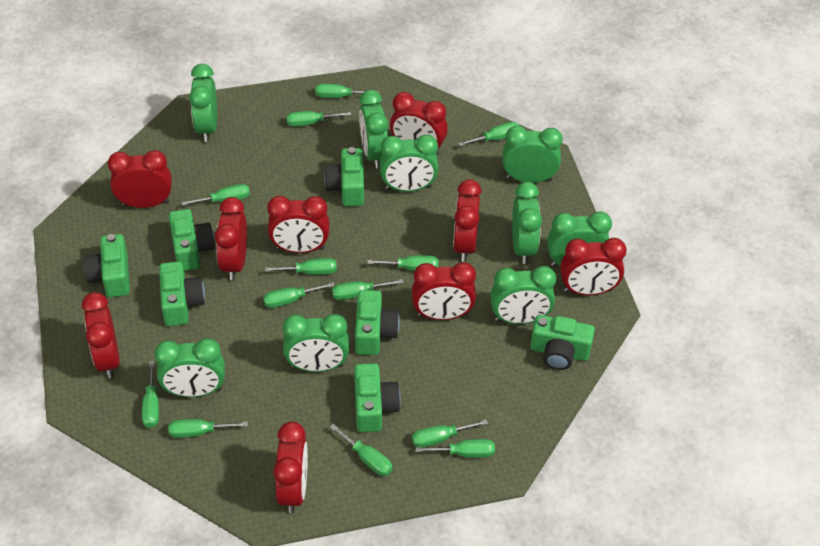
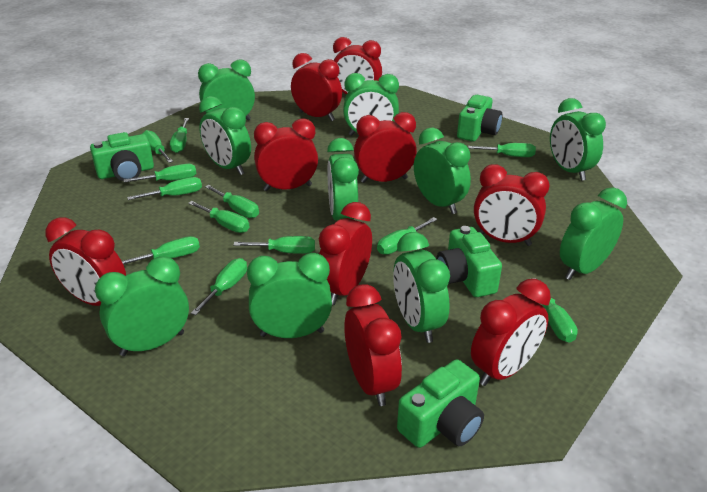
green camera: 7 -> 4
green clock: 9 -> 10
green screwdriver: 13 -> 12

